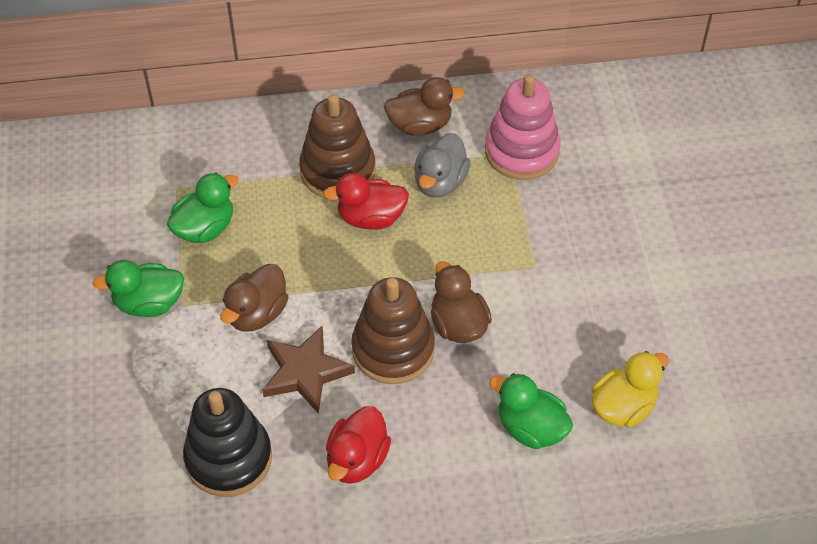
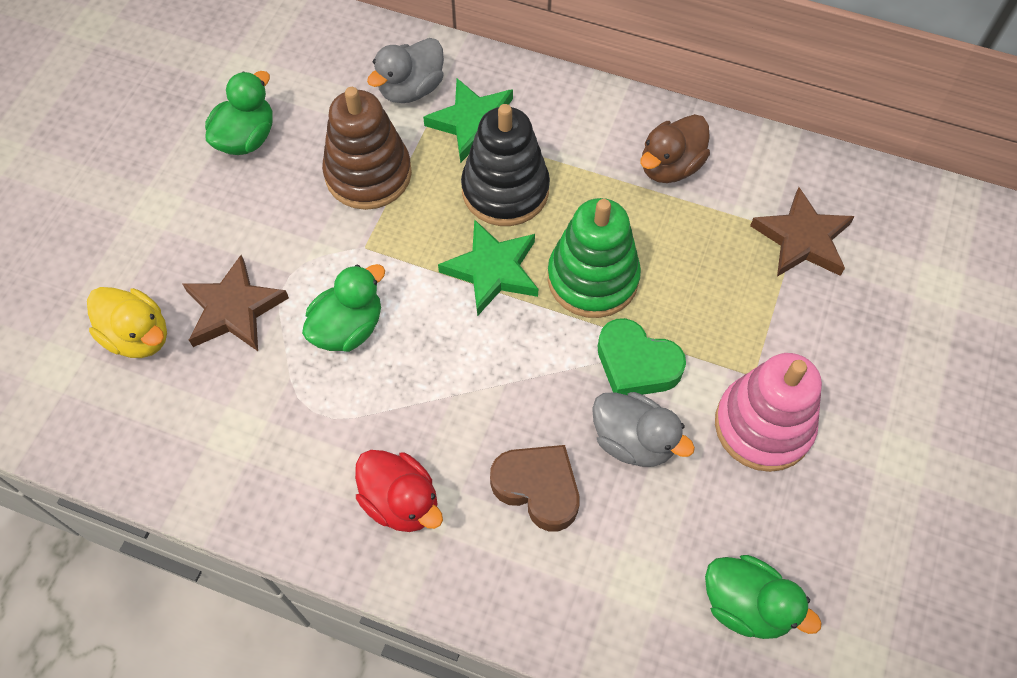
brown duck: 3 -> 1
brown heart: 0 -> 1
brown stacking toy: 2 -> 1
brown star: 1 -> 2
green heart: 0 -> 1
green stacking toy: 0 -> 1
green star: 0 -> 2
grey duck: 1 -> 2
red duck: 2 -> 1

